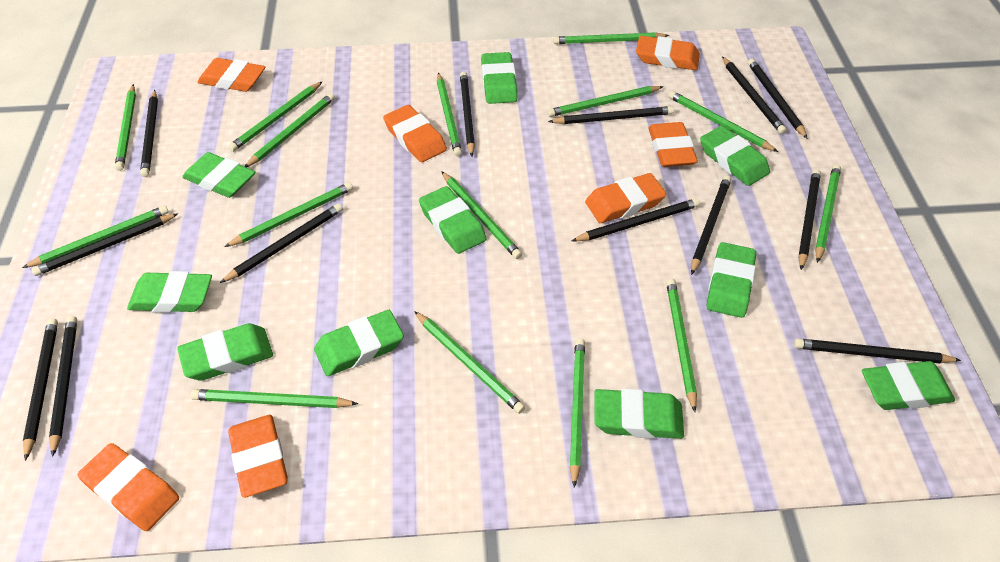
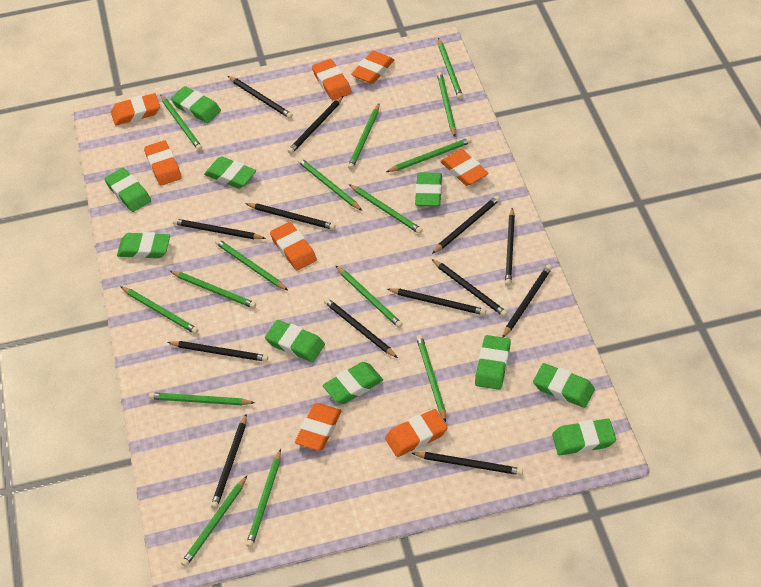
orange eraser: 7 -> 8

